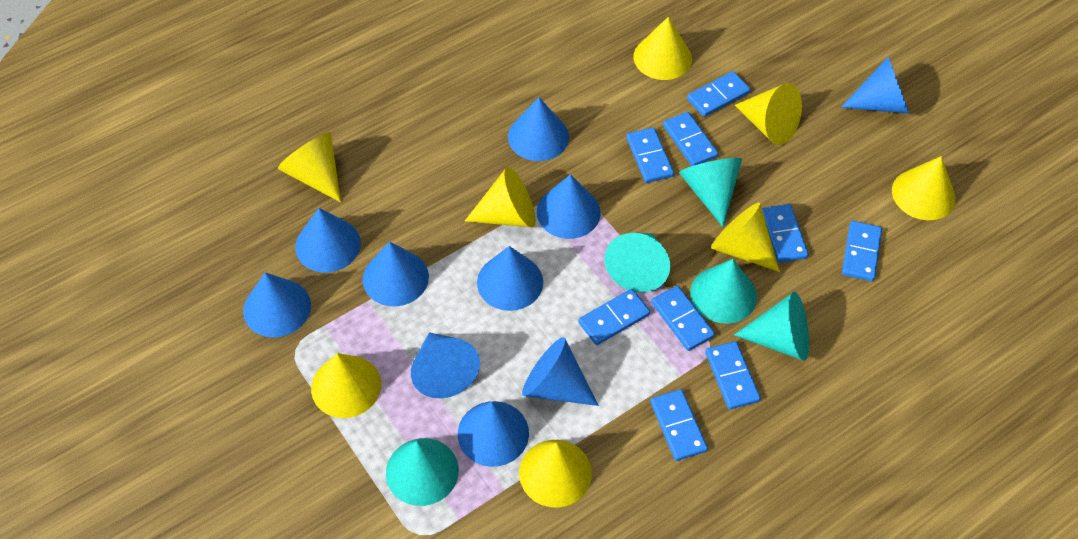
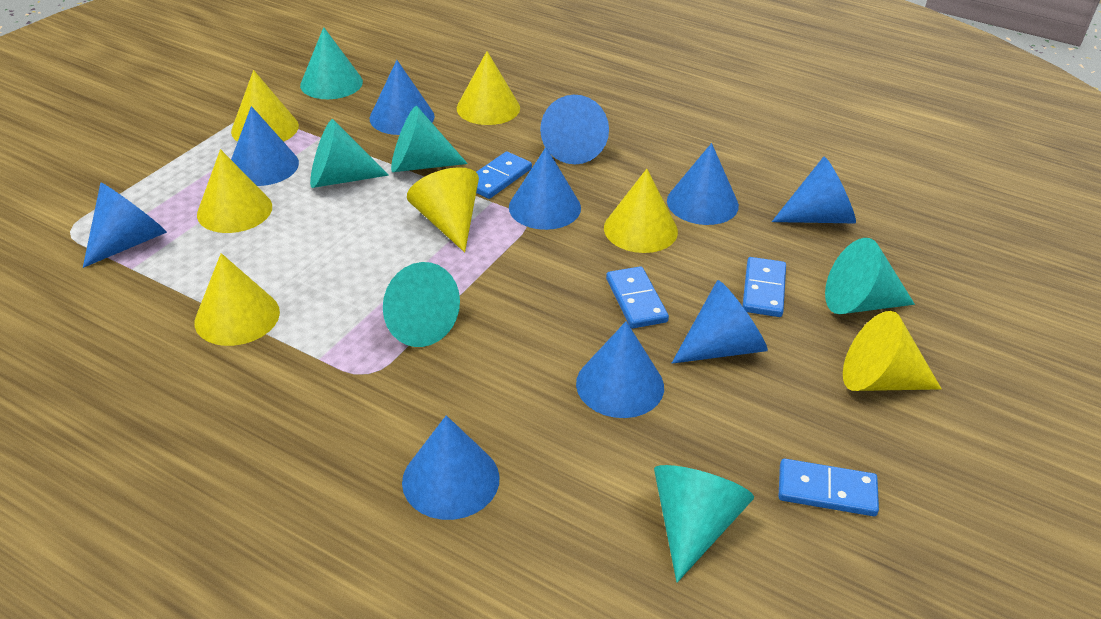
blue domino: 9 -> 4
turquoise cone: 5 -> 6
yellow cone: 8 -> 7

